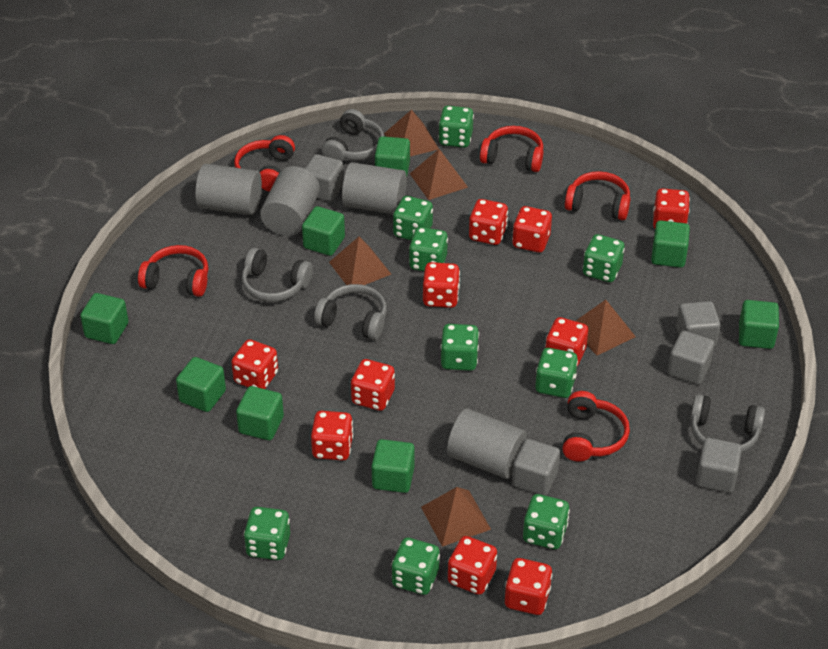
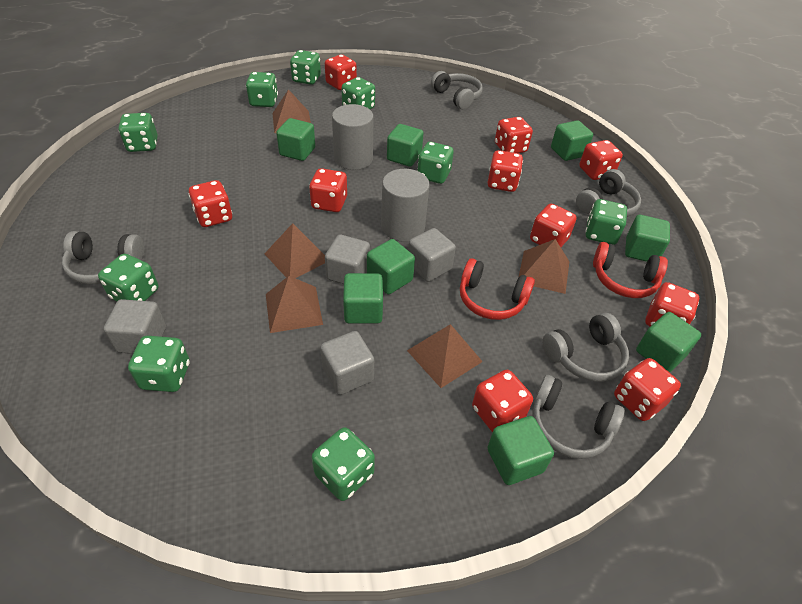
grey cube: 5 -> 4
grey cylinder: 4 -> 2
grey headphones: 4 -> 5
red headphones: 5 -> 2

